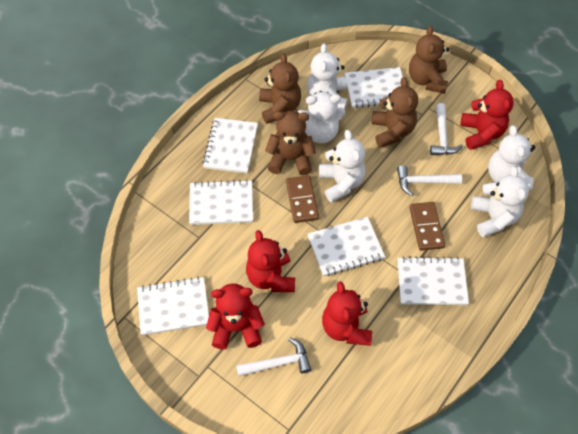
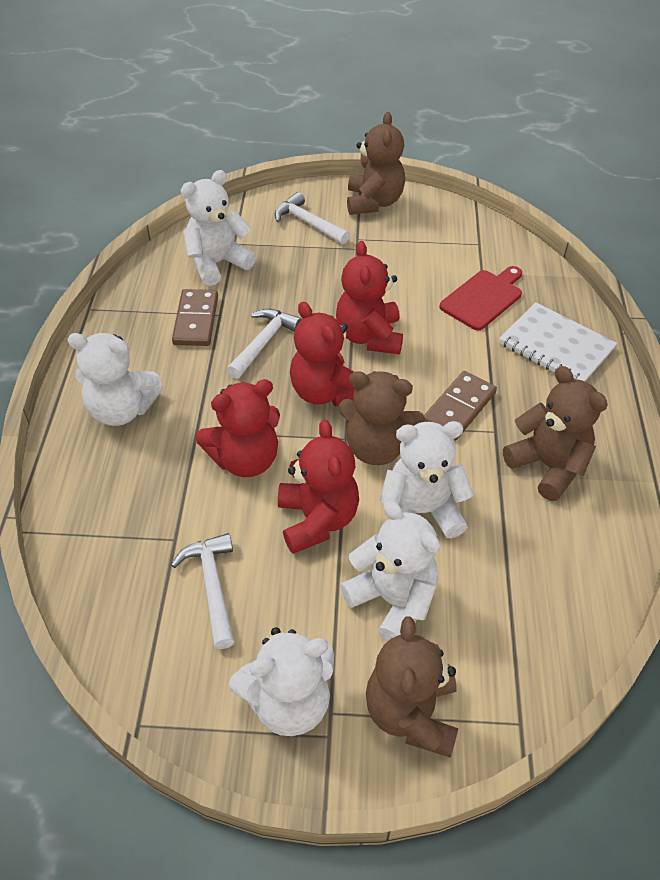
red cutting board: 0 -> 1
white notebook: 6 -> 1

